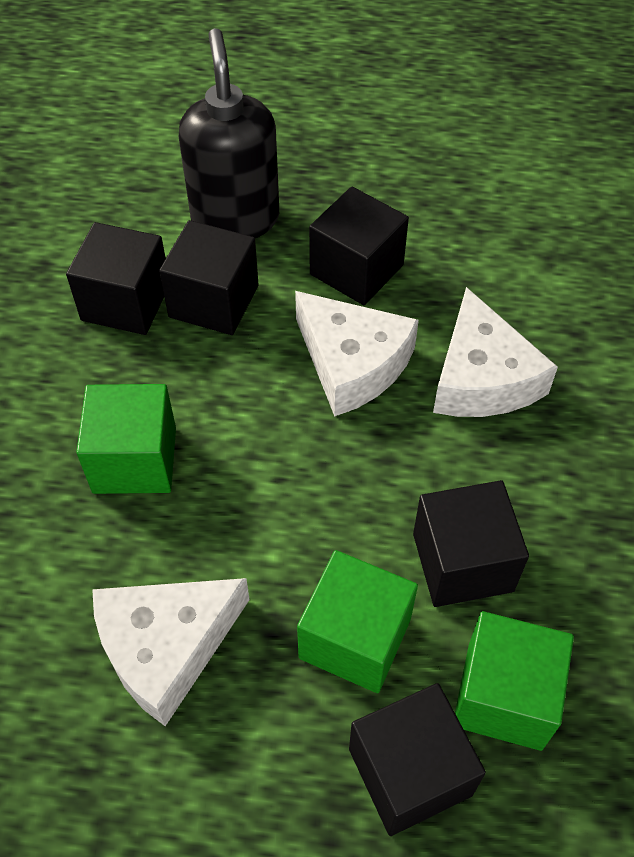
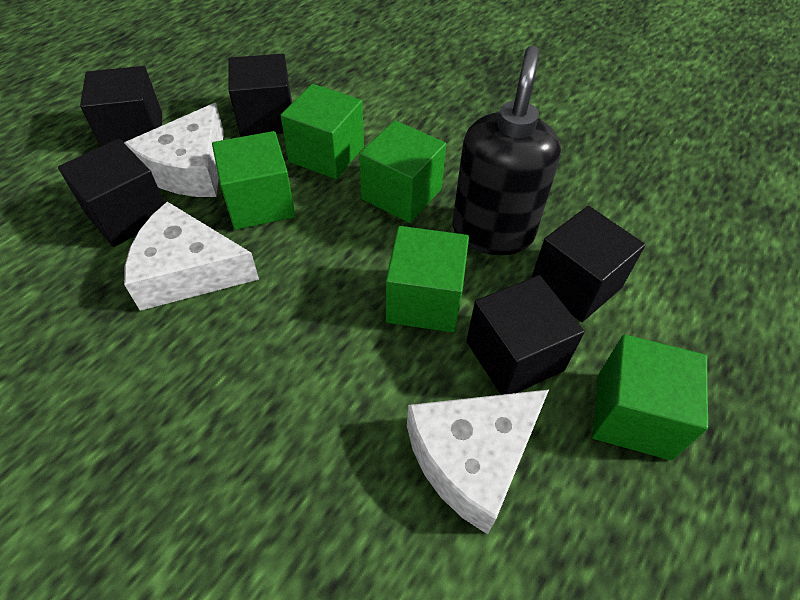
green cube: 3 -> 5

